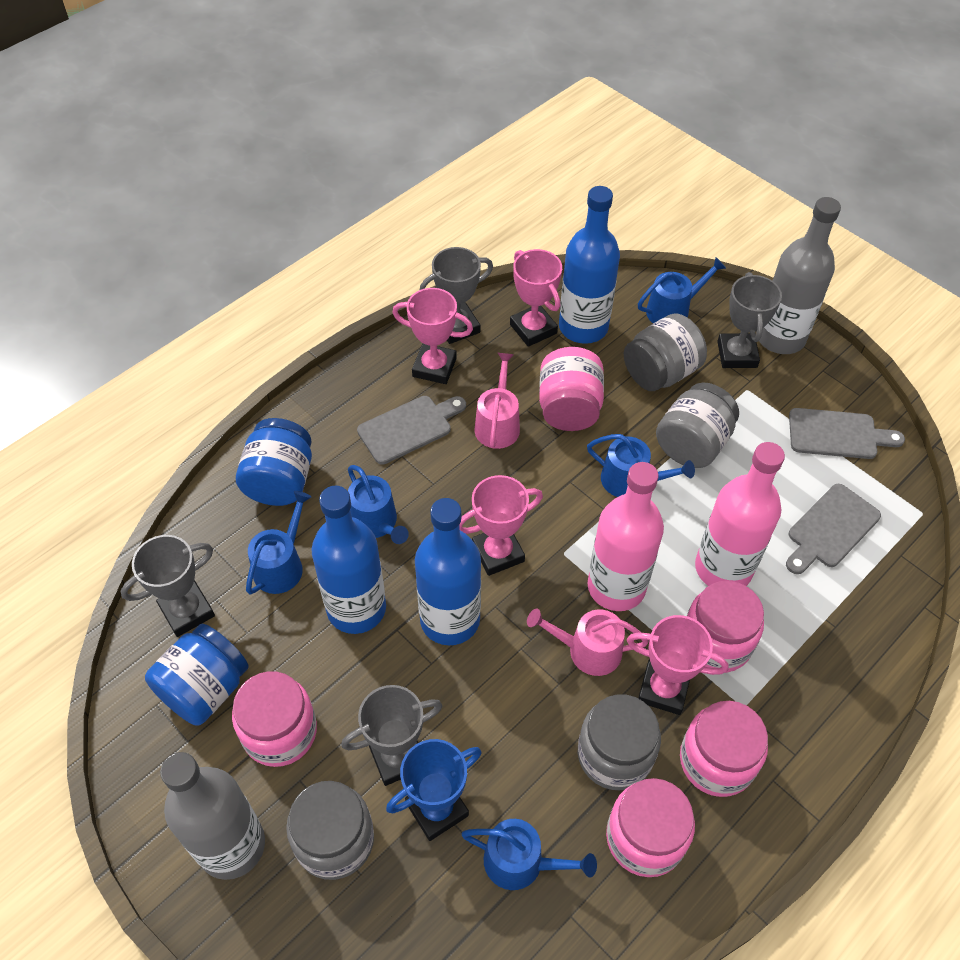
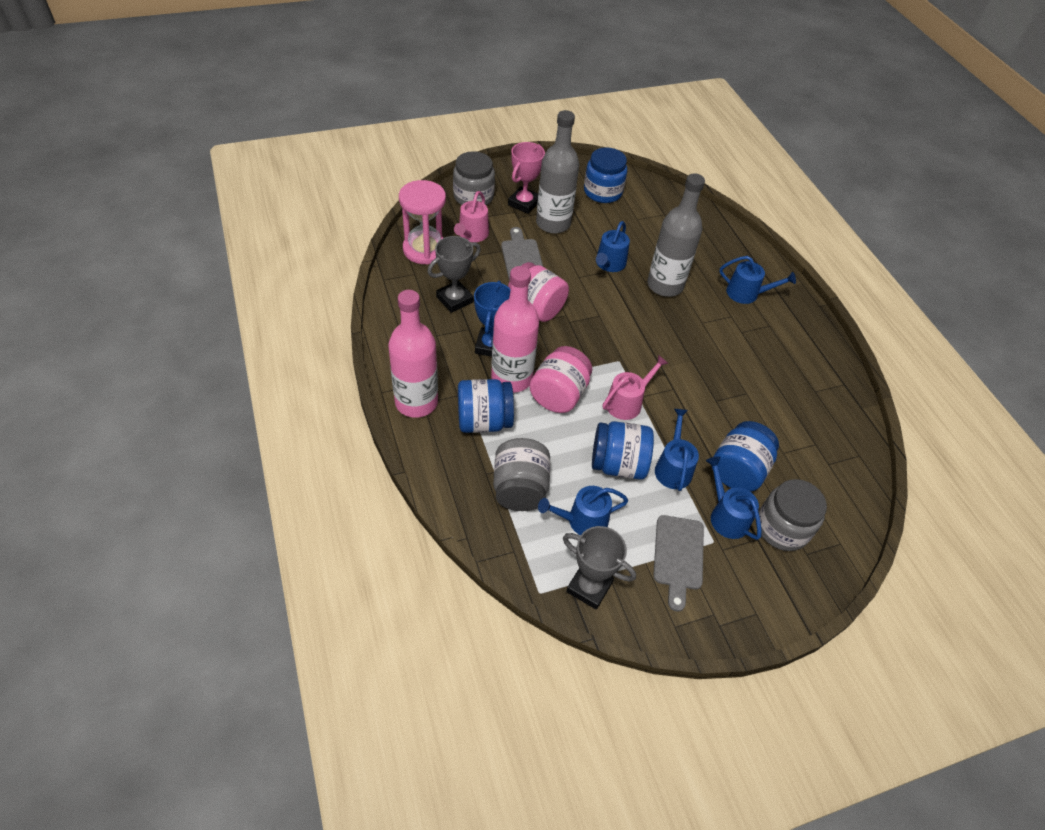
blue bottle: 3 -> 0
blue jar: 2 -> 4
grey cutting board: 3 -> 2
grey jar: 4 -> 3
grey trophy: 4 -> 2
pink hourglass: 0 -> 1
pink jar: 5 -> 2
pink trophy: 4 -> 1

